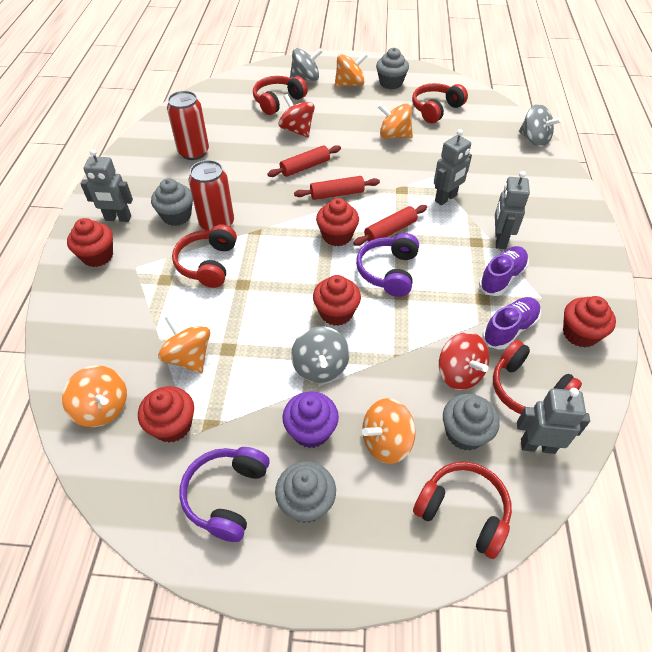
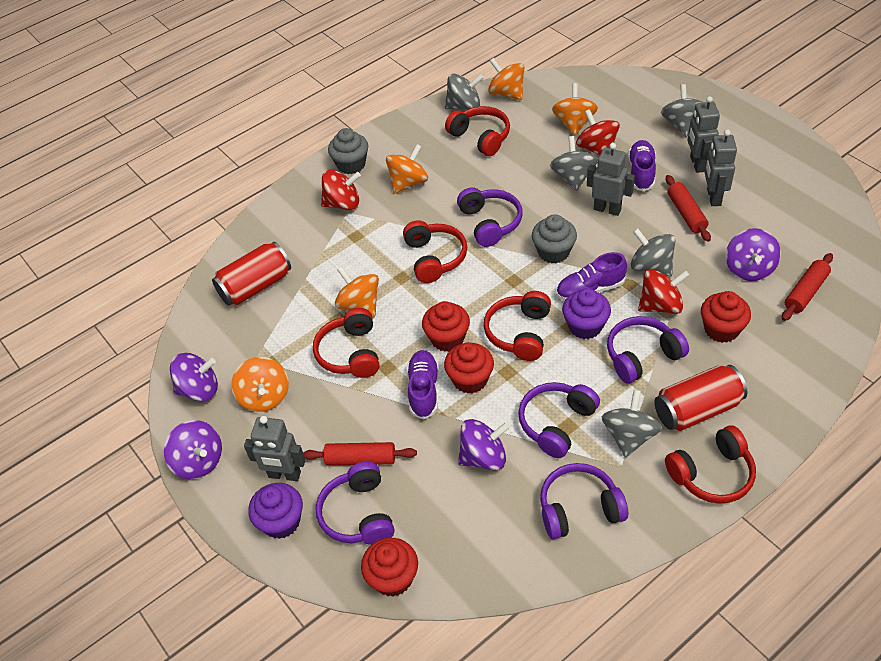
grey cupcake: 4 -> 2
grey spinning top: 3 -> 5
purple cupcake: 1 -> 2
purple headphones: 2 -> 5
purple shoe: 2 -> 3
purple spinning top: 0 -> 4
red cupcake: 5 -> 4
red spinning top: 2 -> 3

